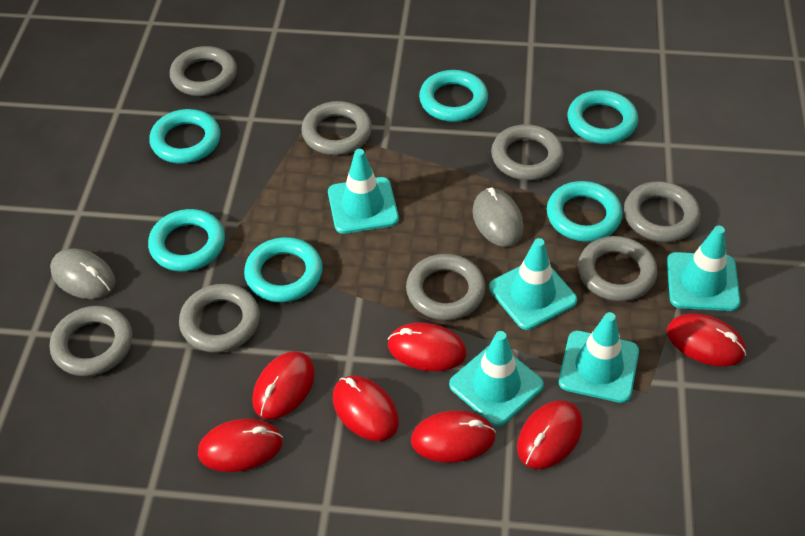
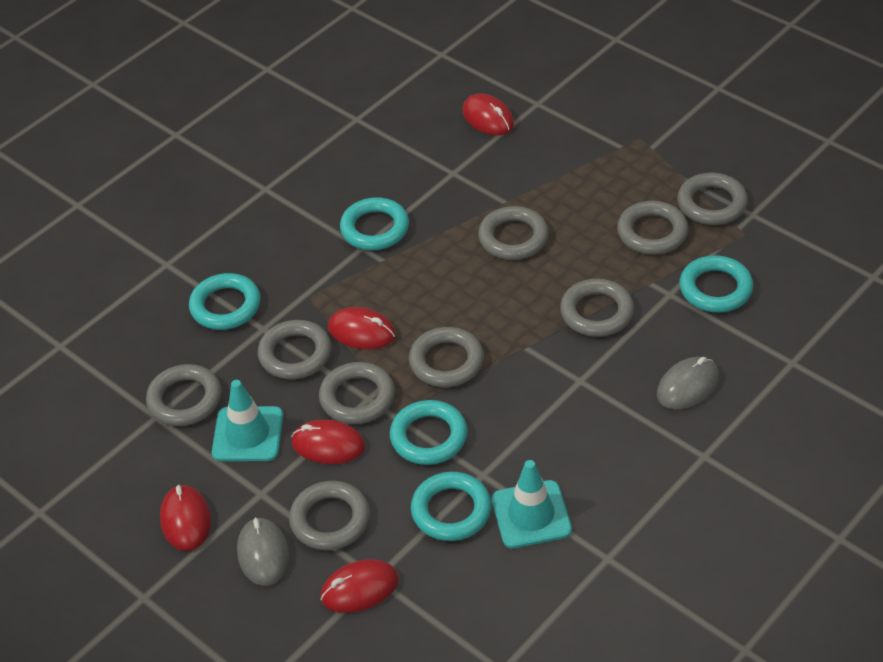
grey ring: 8 -> 9
red mouse: 7 -> 5
turquoise ring: 6 -> 5
turquoise traffic cone: 5 -> 2

